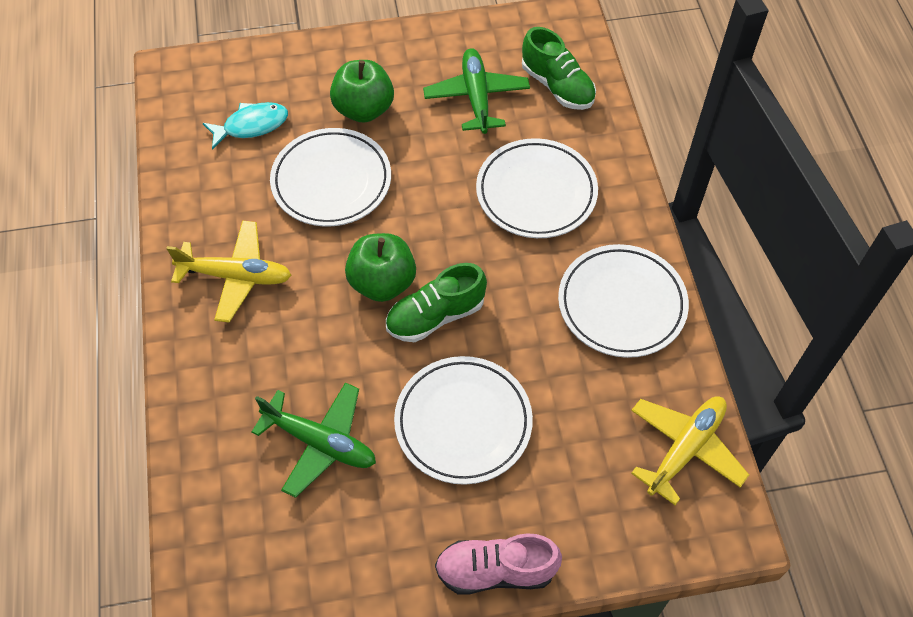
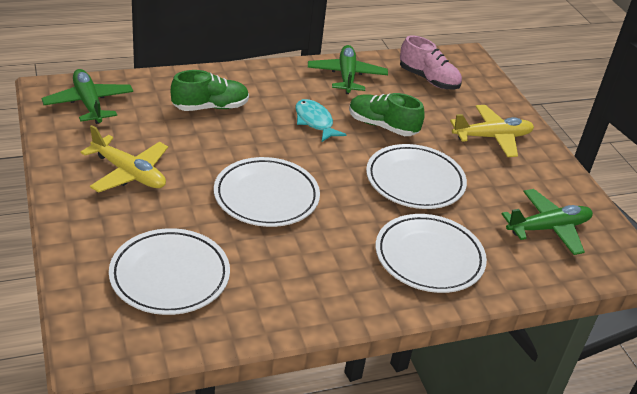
green apple: 2 -> 0
green plane: 2 -> 3

